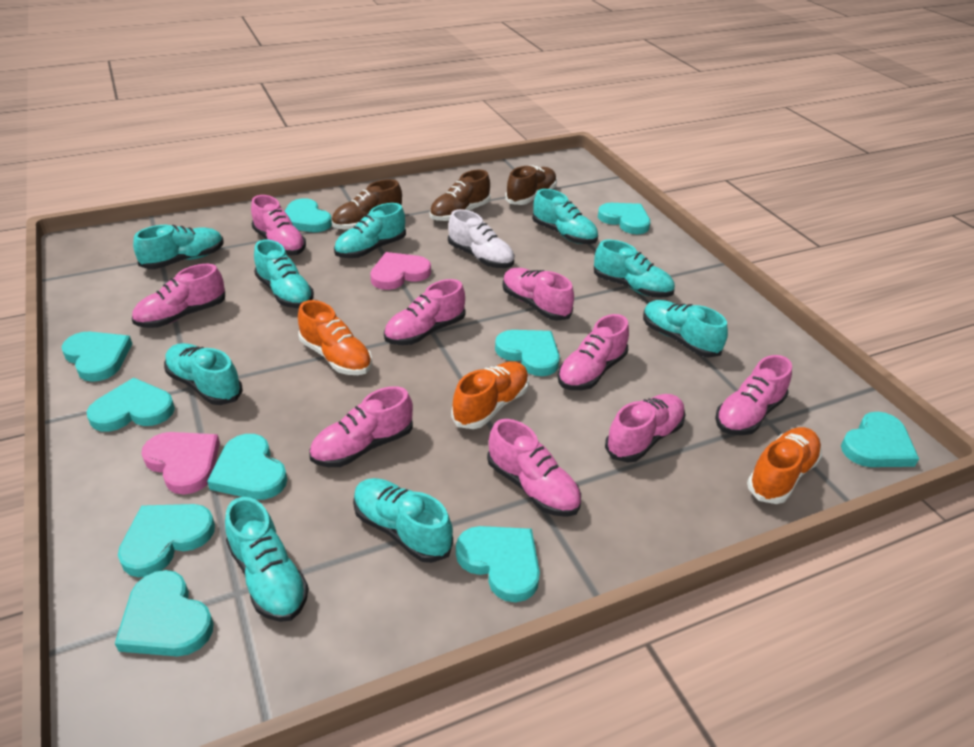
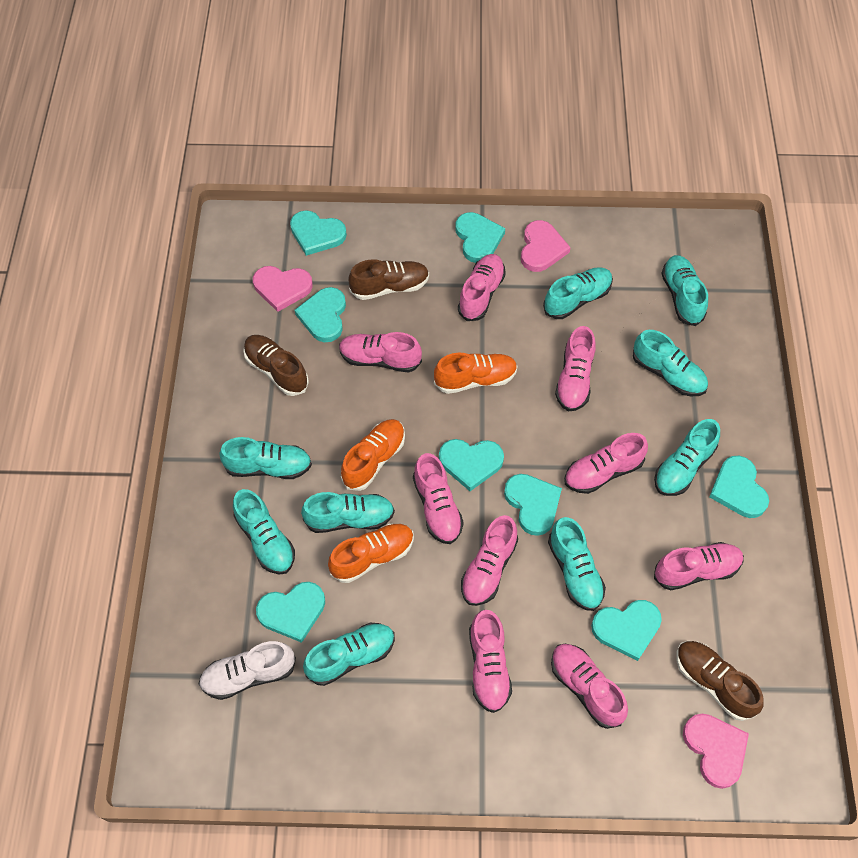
pink heart: 2 -> 3
turquoise heart: 10 -> 8

